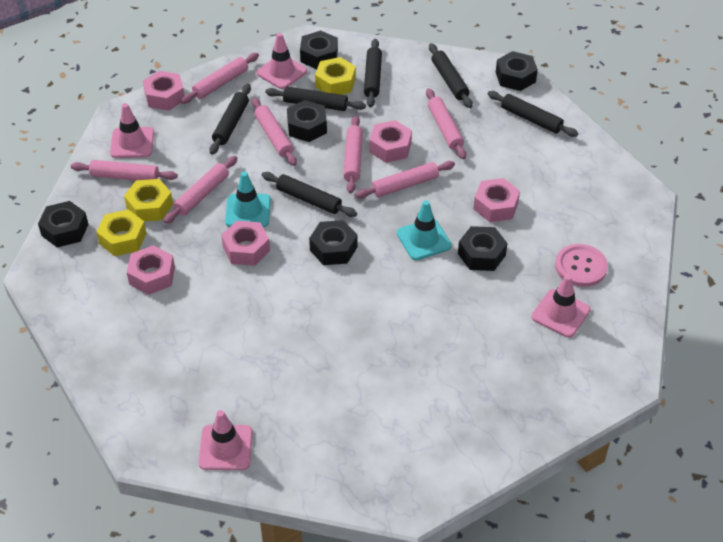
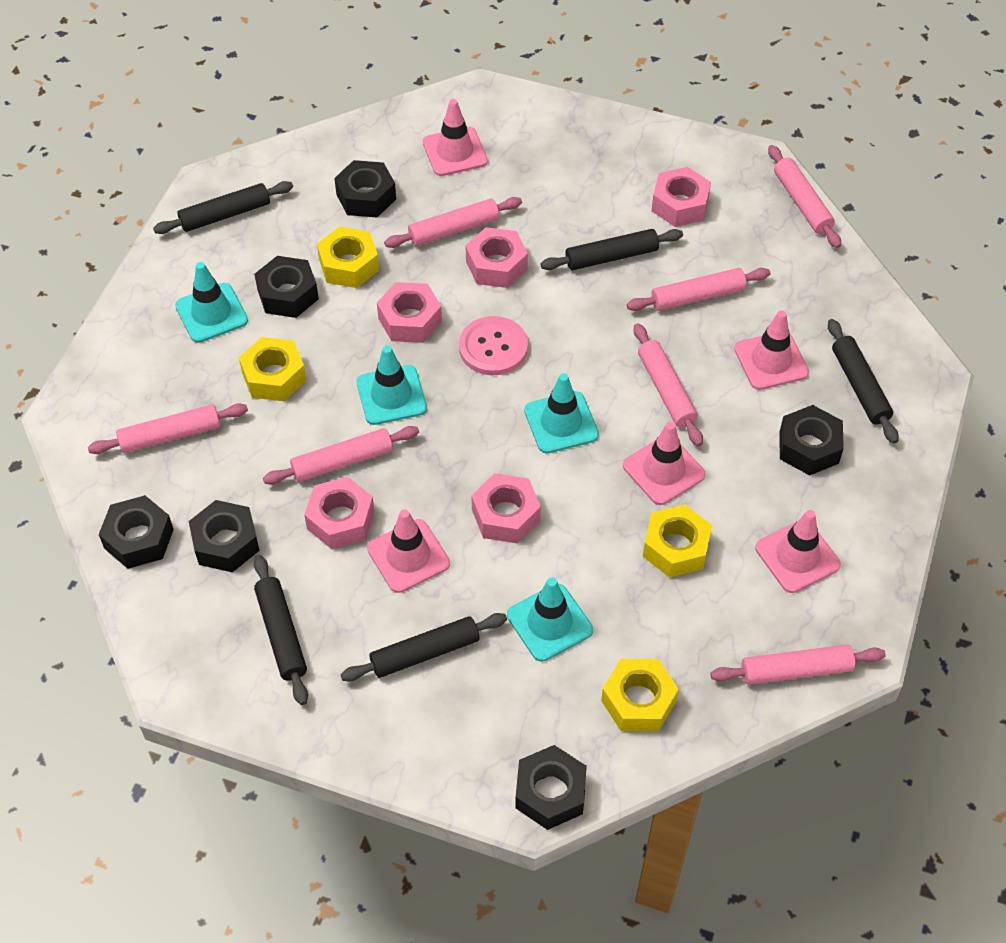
black rolling pin: 6 -> 5
pink traffic cone: 4 -> 5
turquoise traffic cone: 2 -> 4
yellow nut: 3 -> 4

